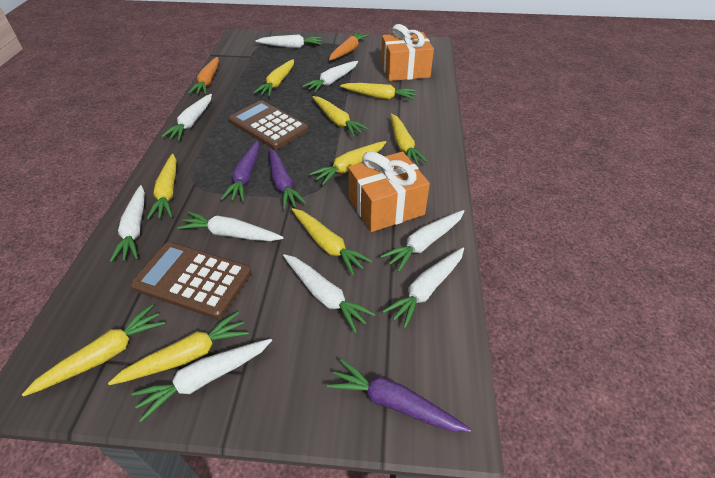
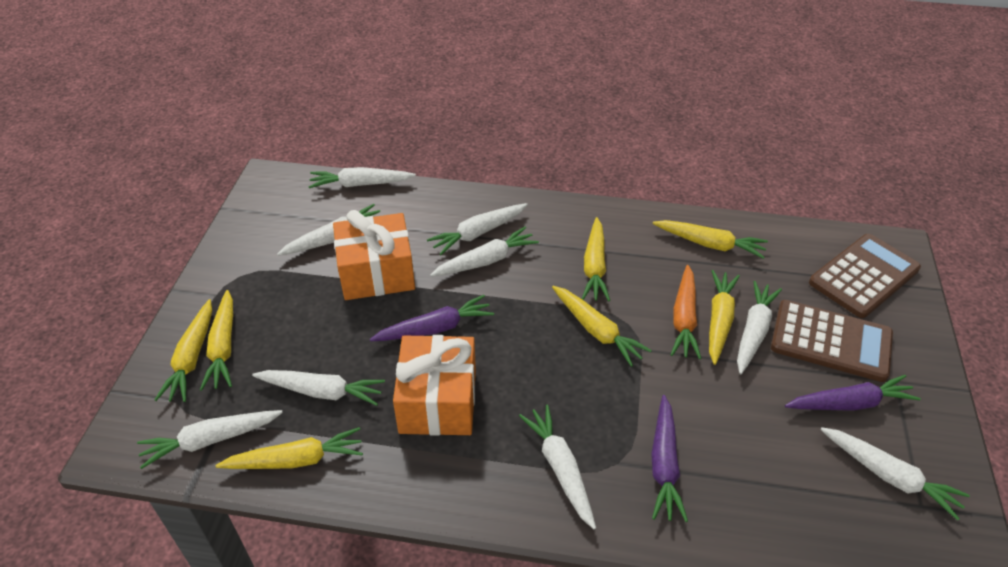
orange carrot: 2 -> 1
yellow carrot: 9 -> 7

